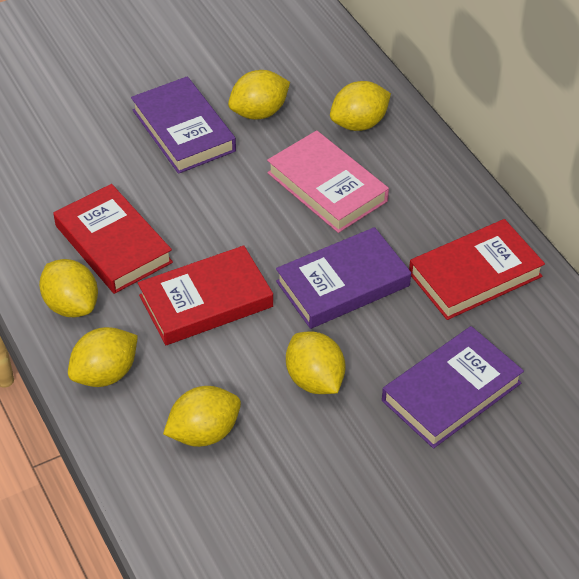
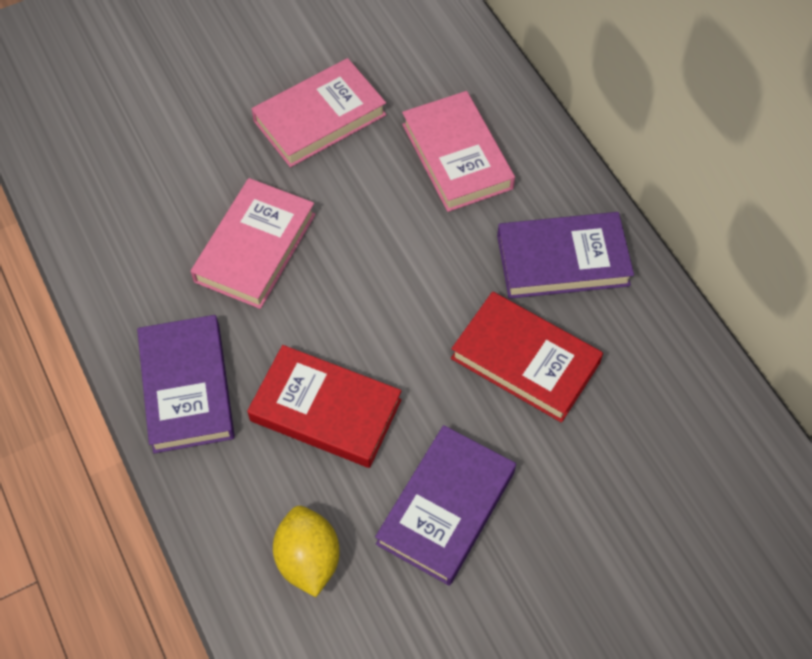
pink book: 1 -> 3
red book: 3 -> 2
yellow lemon: 6 -> 1

